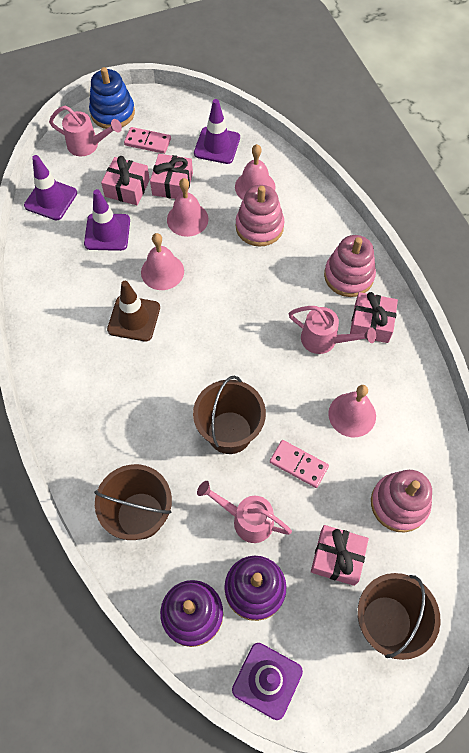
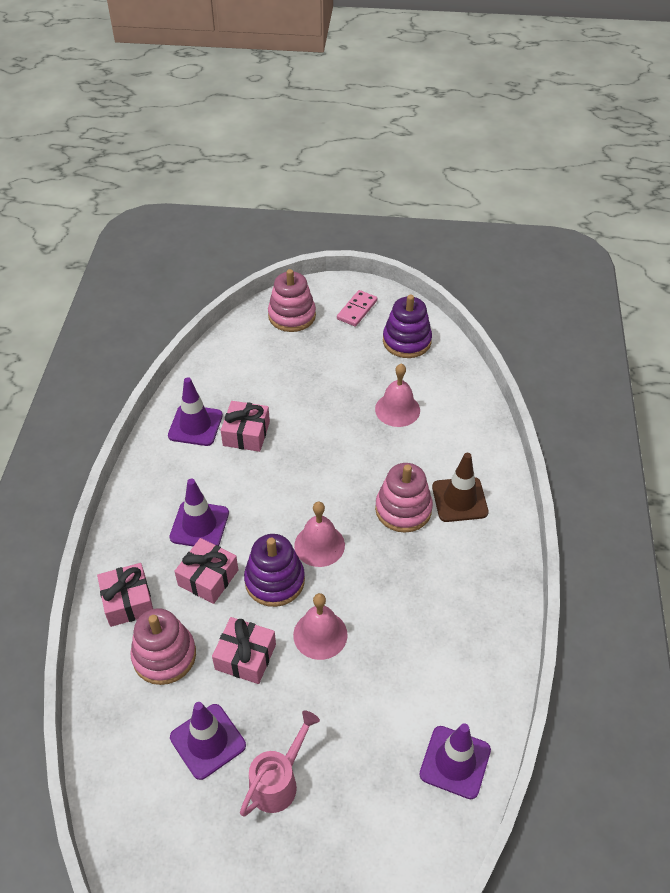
blue stacking toy: 1 -> 0
brown bucket: 3 -> 0
pink bell: 4 -> 3
pink domino: 2 -> 1
pink watering can: 3 -> 1

